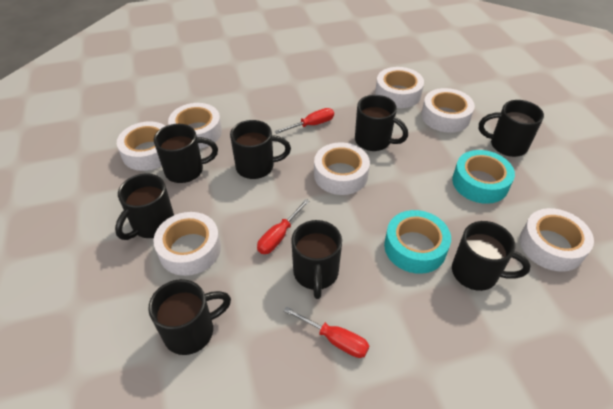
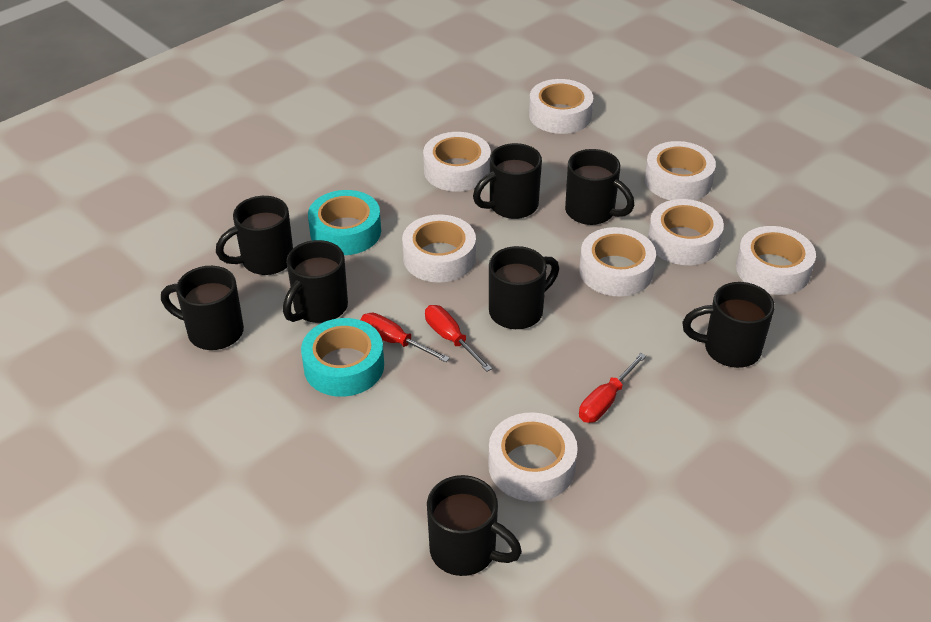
white tape: 7 -> 8

